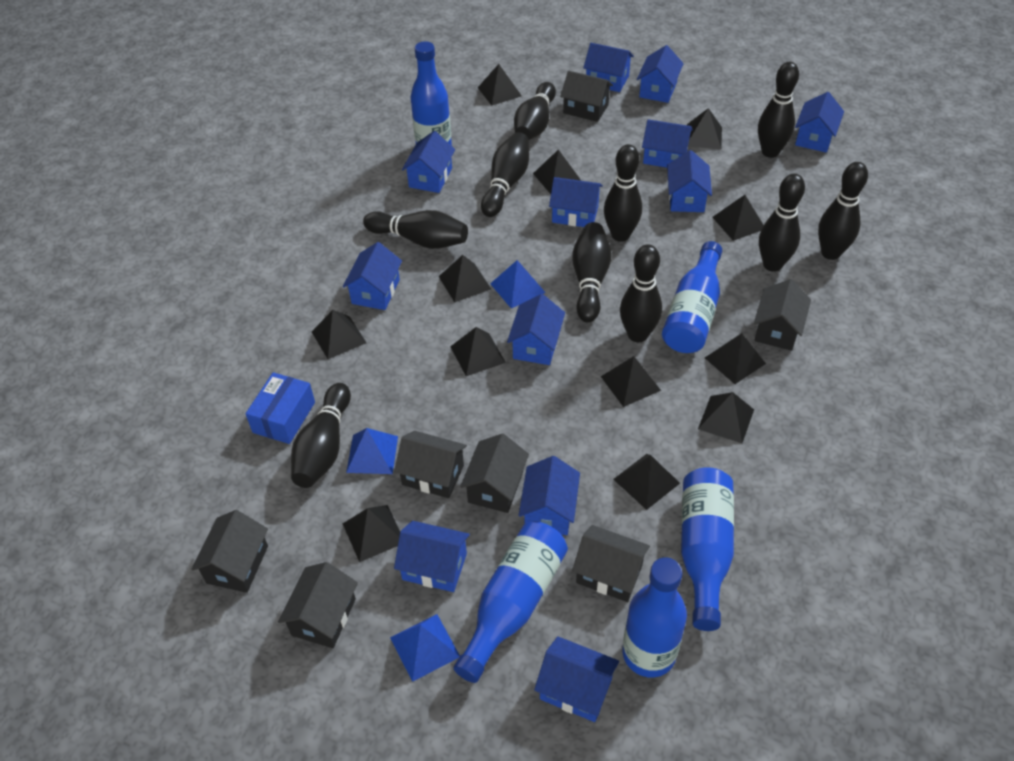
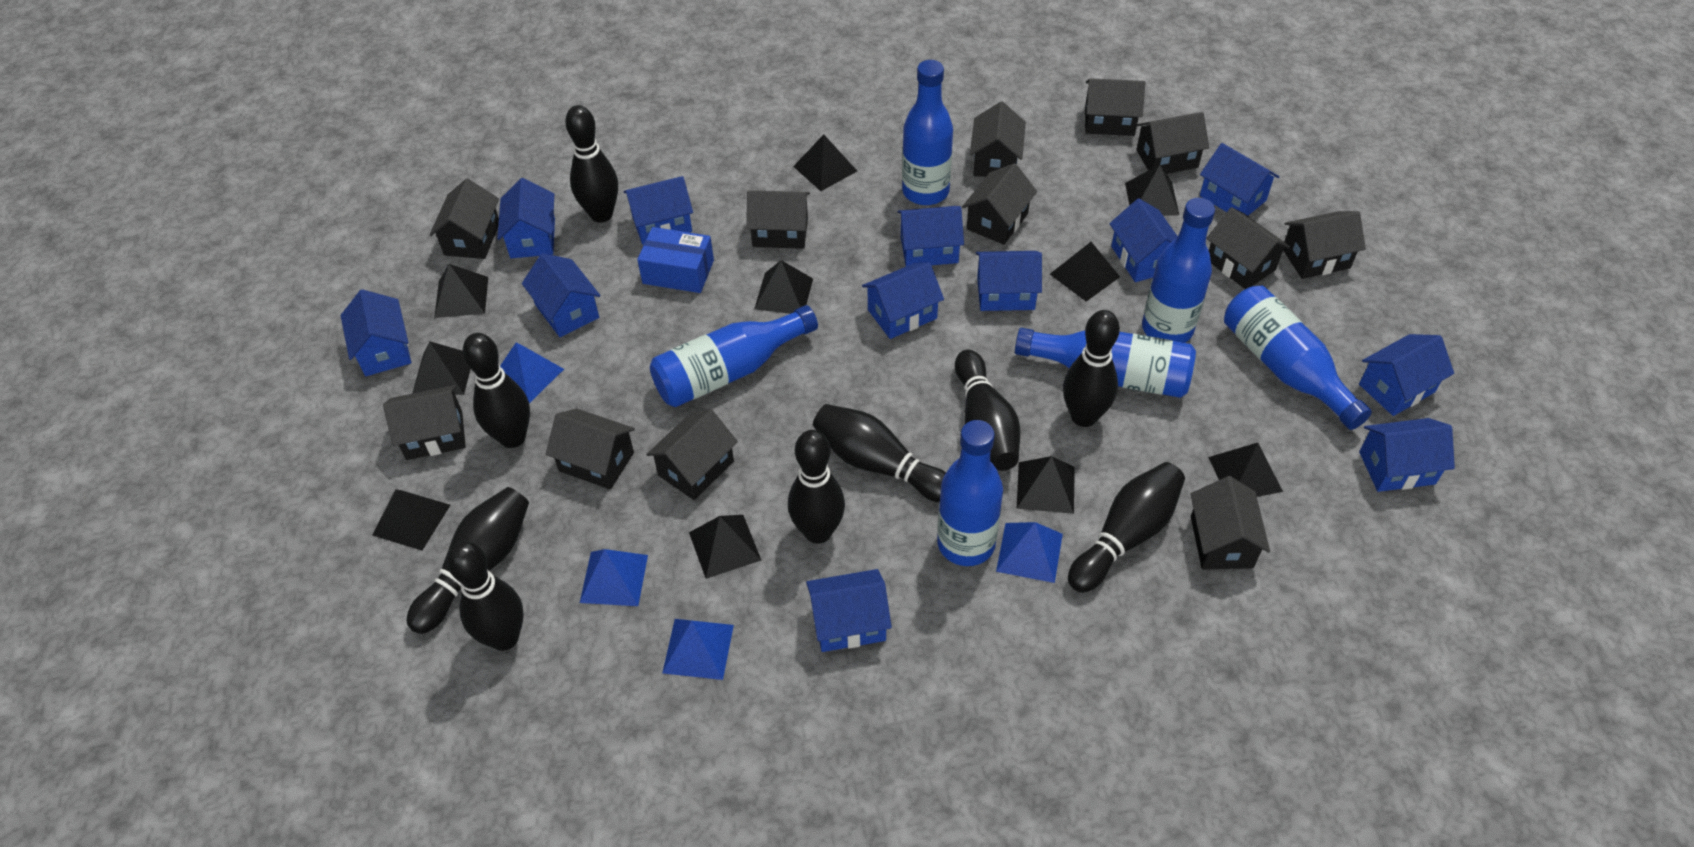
black bowling pin: 10 -> 9
black house: 7 -> 12
black pyramid: 12 -> 10
blue bottle: 5 -> 6
blue pyramid: 3 -> 4

